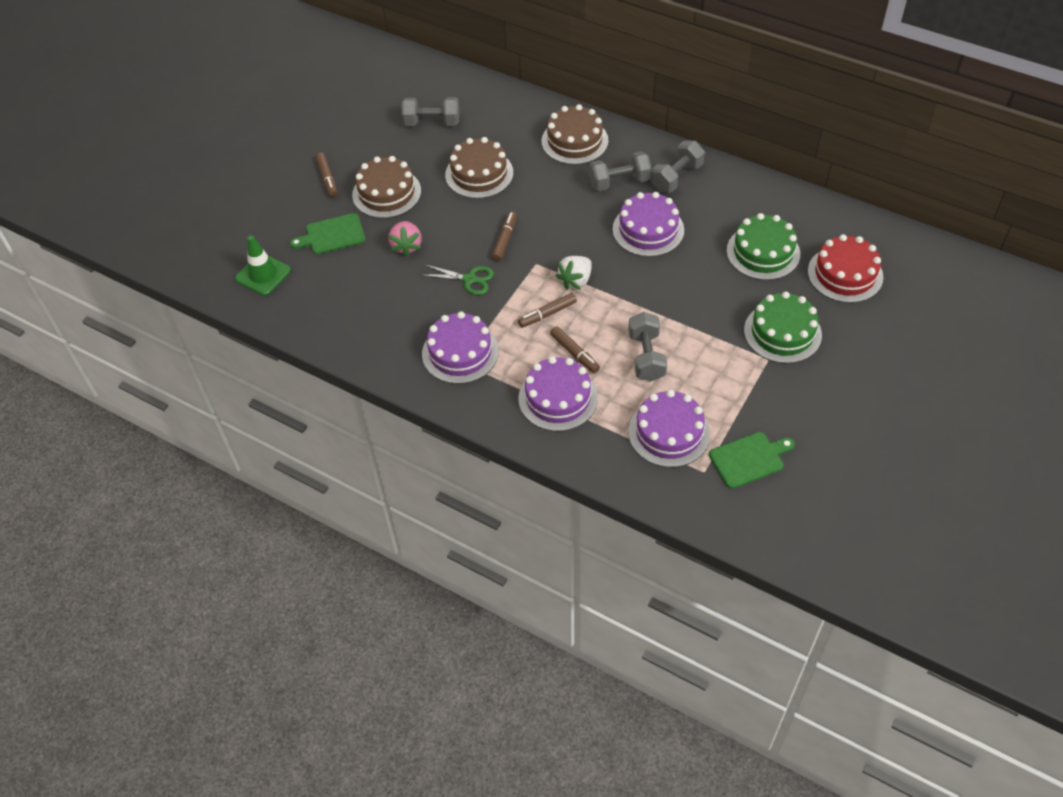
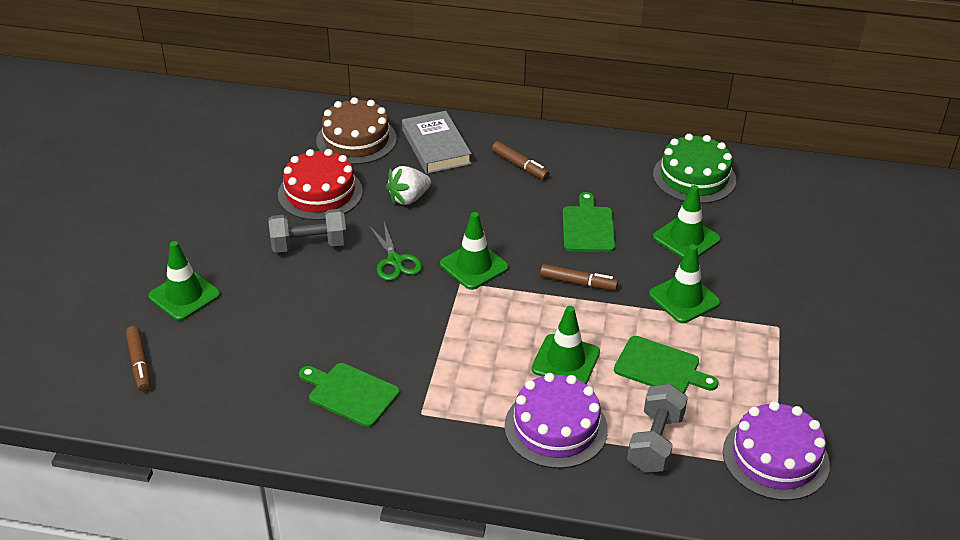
brown cake: 3 -> 1
brown marker: 4 -> 3
green cake: 2 -> 1
green cutting board: 2 -> 3
green traffic cone: 1 -> 5
grey book: 0 -> 1
grey dumbbell: 4 -> 2
pink strawberry: 1 -> 0
purple cake: 4 -> 2

